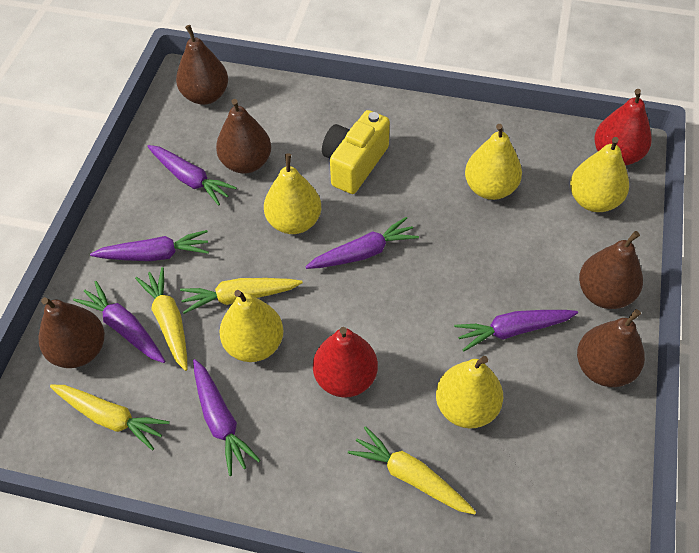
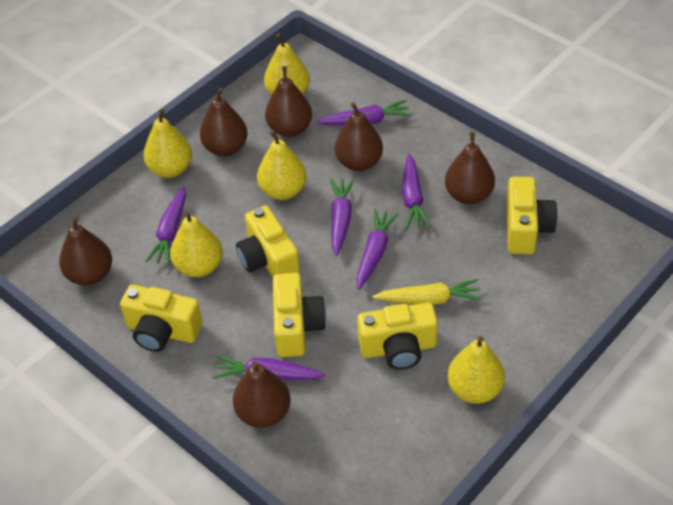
brown pear: 5 -> 6
red pear: 2 -> 0
yellow camera: 1 -> 5
yellow carrot: 4 -> 1

